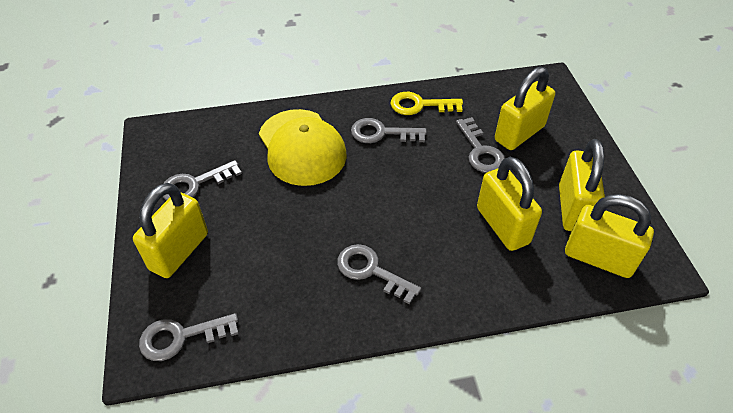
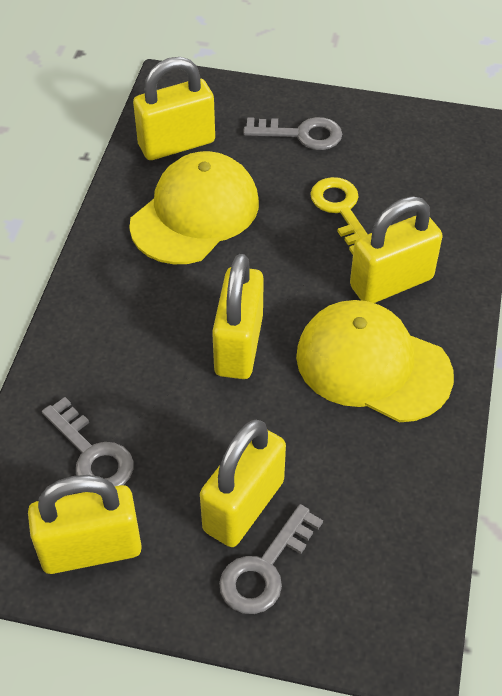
grey key: 5 -> 3
yellow cap: 1 -> 2

